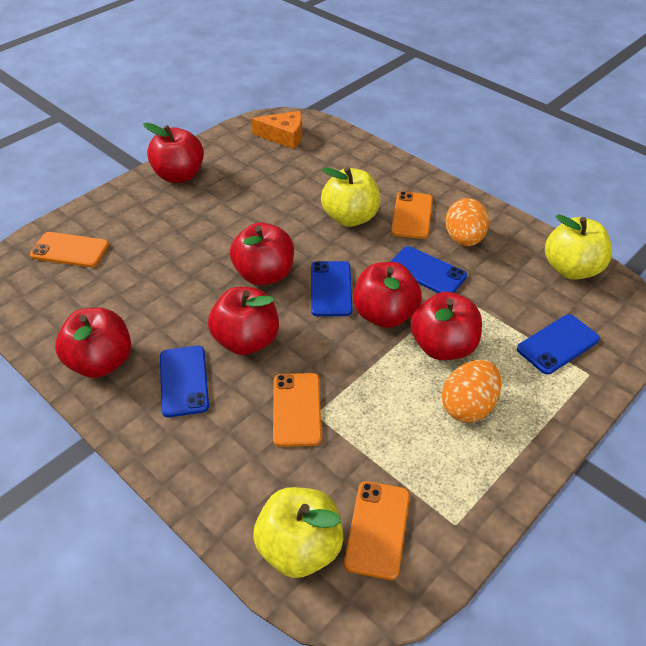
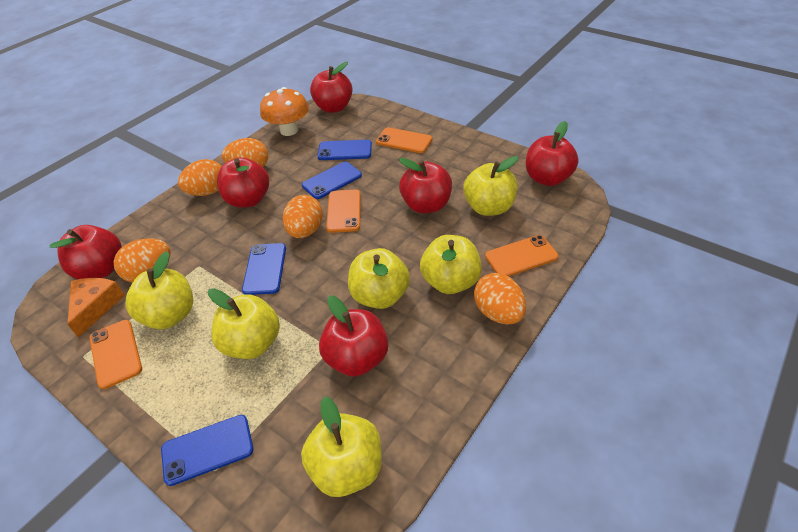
orange egg: 2 -> 5
orange mushroom: 0 -> 1
yellow apple: 3 -> 6

